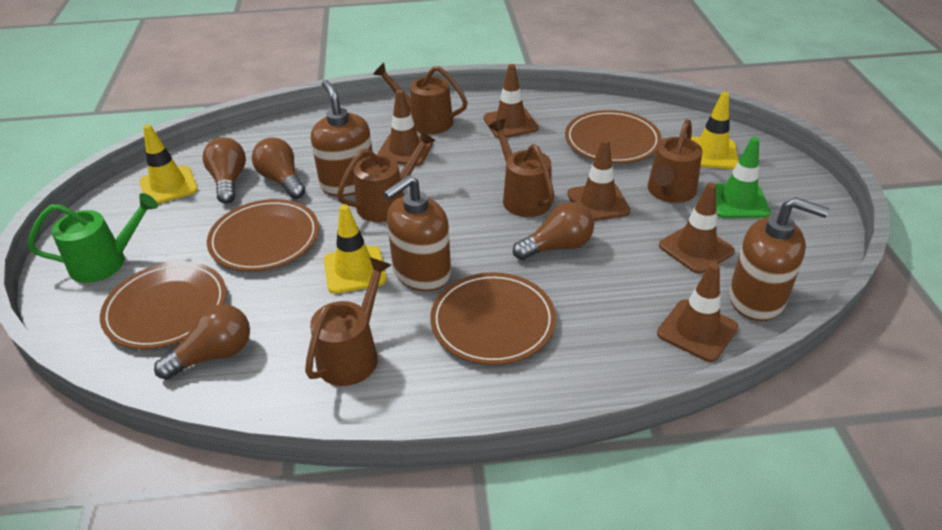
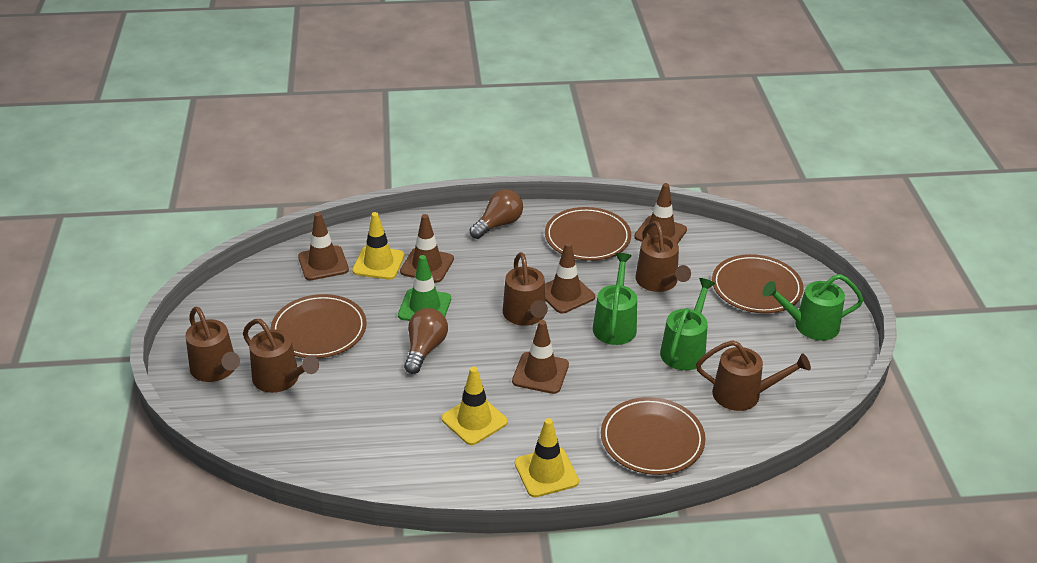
brown light bulb: 4 -> 2
brown soap dispenser: 3 -> 0
green watering can: 1 -> 3

